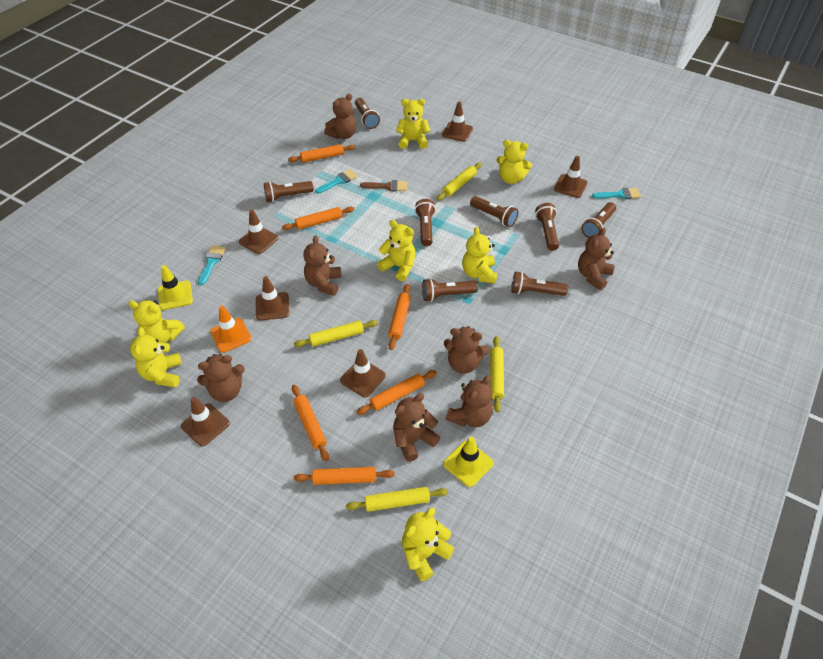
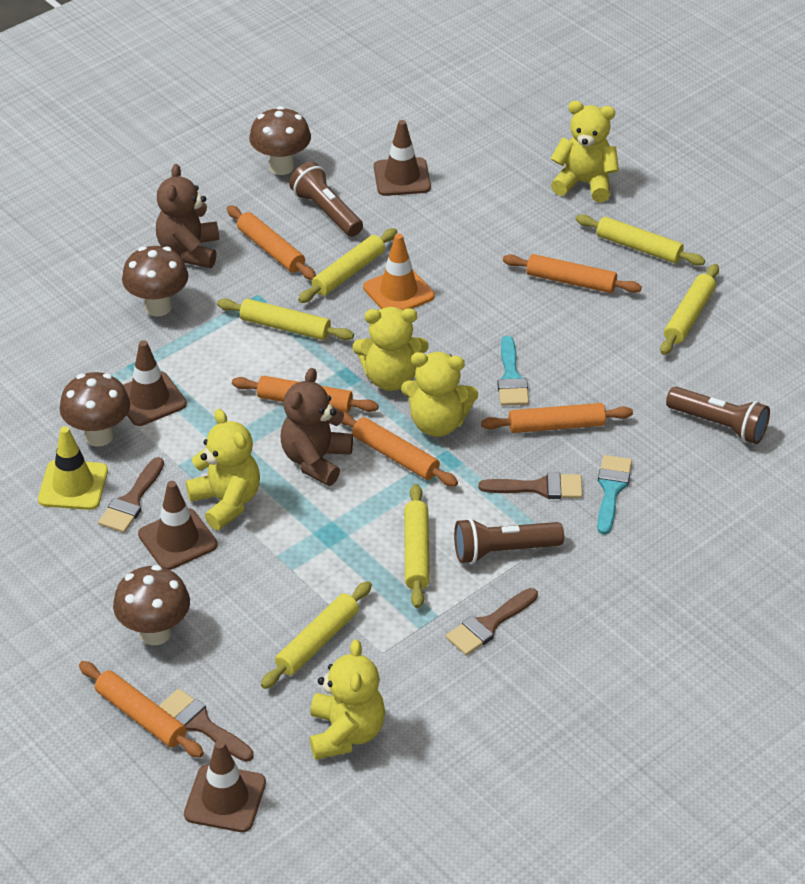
brown brush: 1 -> 4
brown flashlight: 8 -> 3
brown mushroom: 0 -> 4
brown teddy bear: 7 -> 2
brown traffic cone: 6 -> 4
turquoise brush: 3 -> 2
yellow rolling pin: 4 -> 6
yellow teddy bear: 7 -> 5
yellow traffic cone: 2 -> 1

